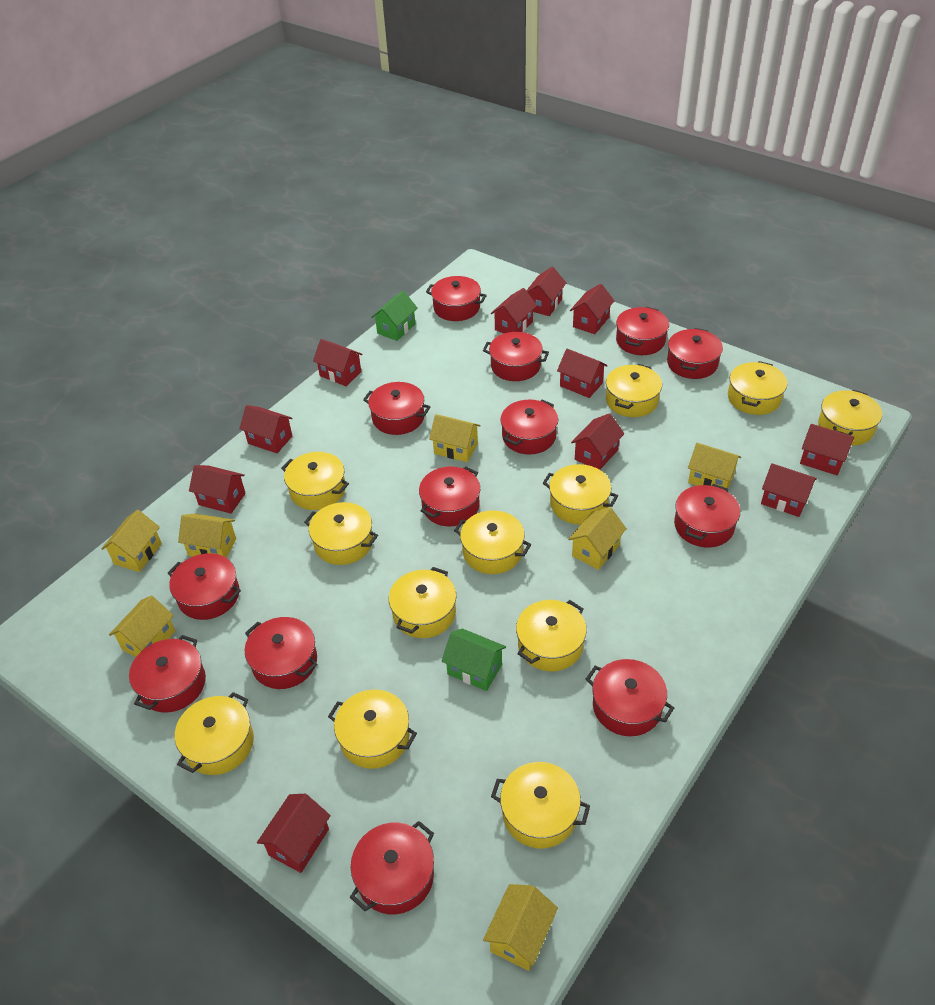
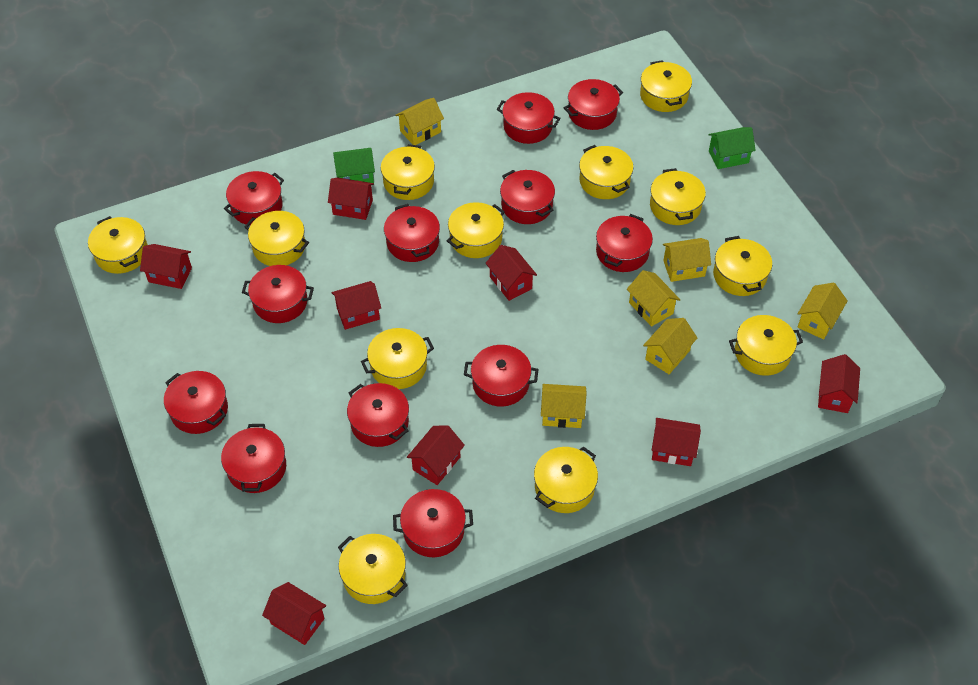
red house: 11 -> 8
red pot: 13 -> 12
yellow house: 7 -> 6

